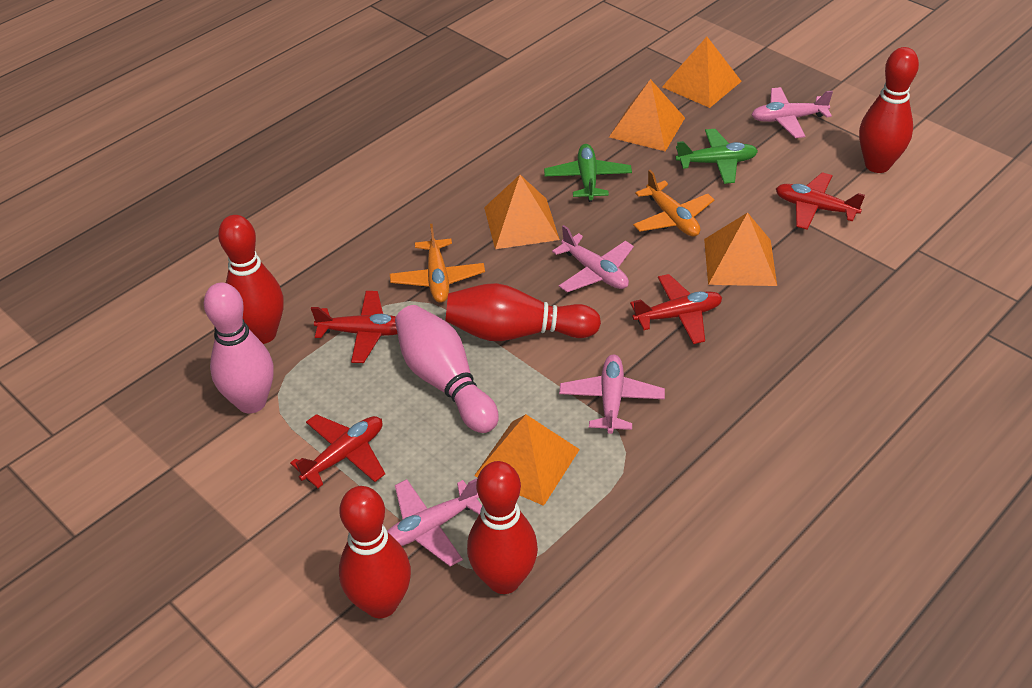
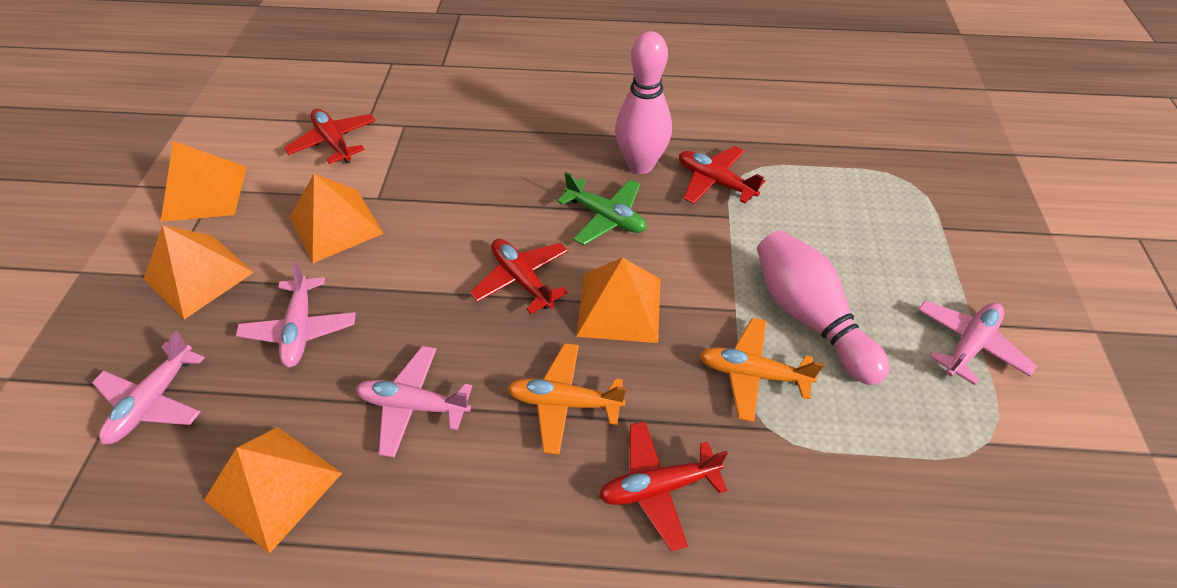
green plane: 2 -> 1
red bowling pin: 5 -> 0

